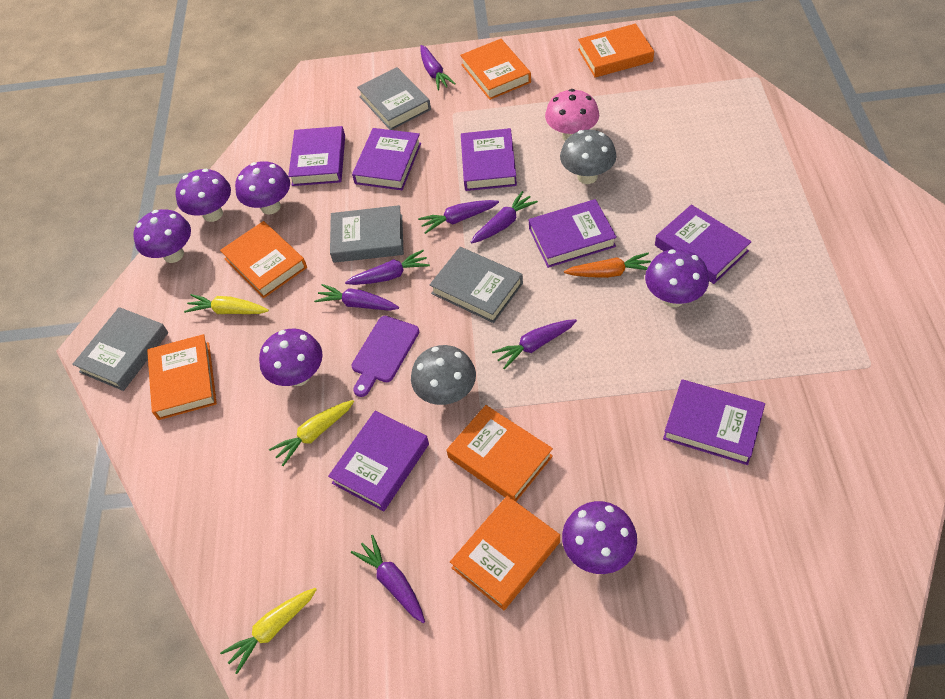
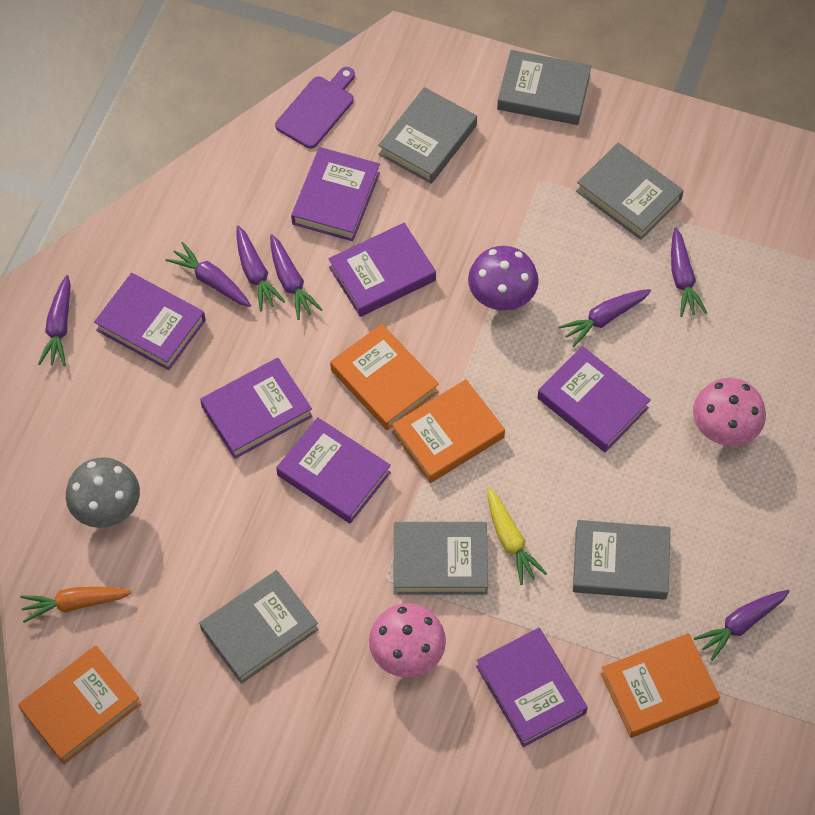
grey book: 4 -> 6
grey mushroom: 2 -> 1
orange book: 6 -> 4
pink mushroom: 1 -> 2
purple mushroom: 6 -> 1
yellow carrot: 3 -> 1

